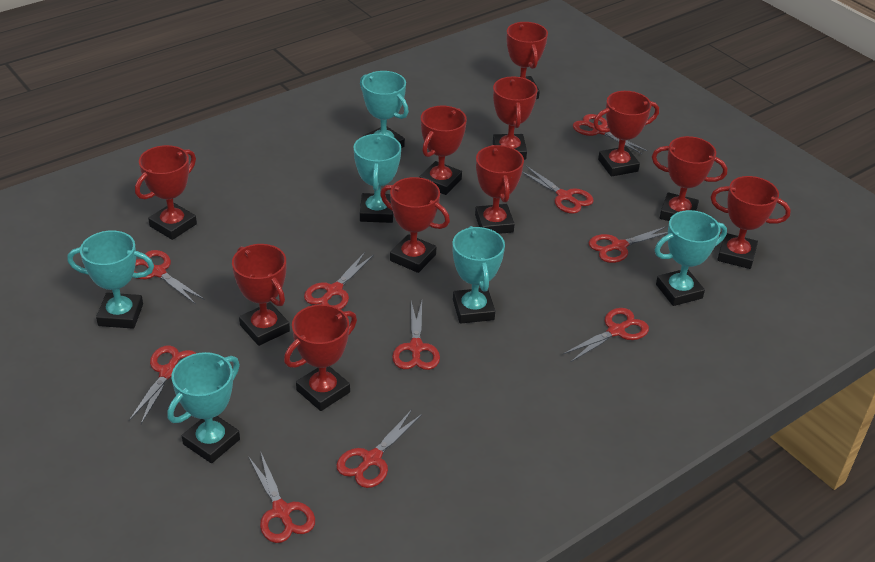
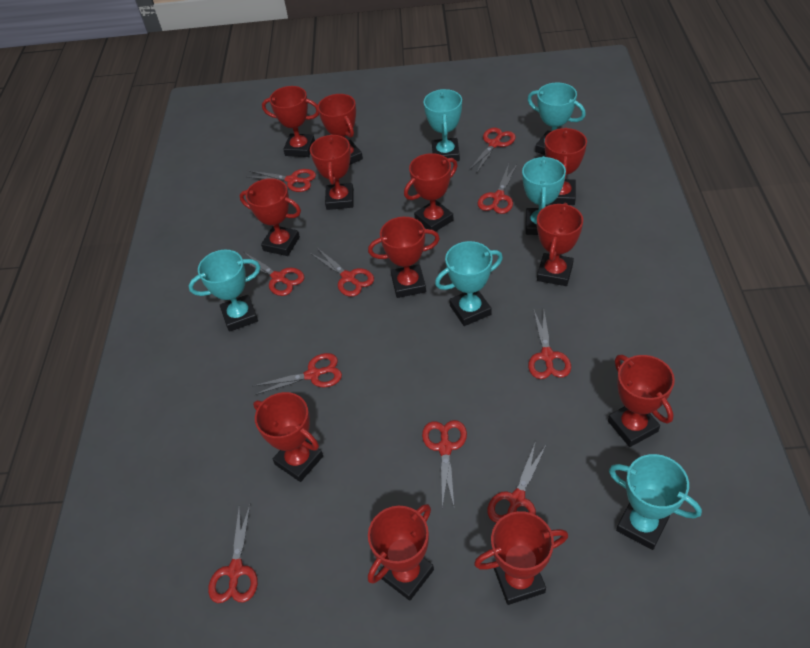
red trophy: 11 -> 12

